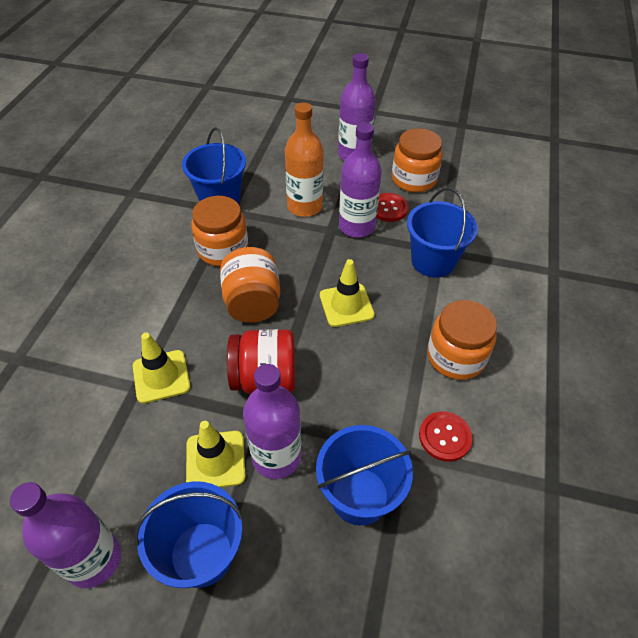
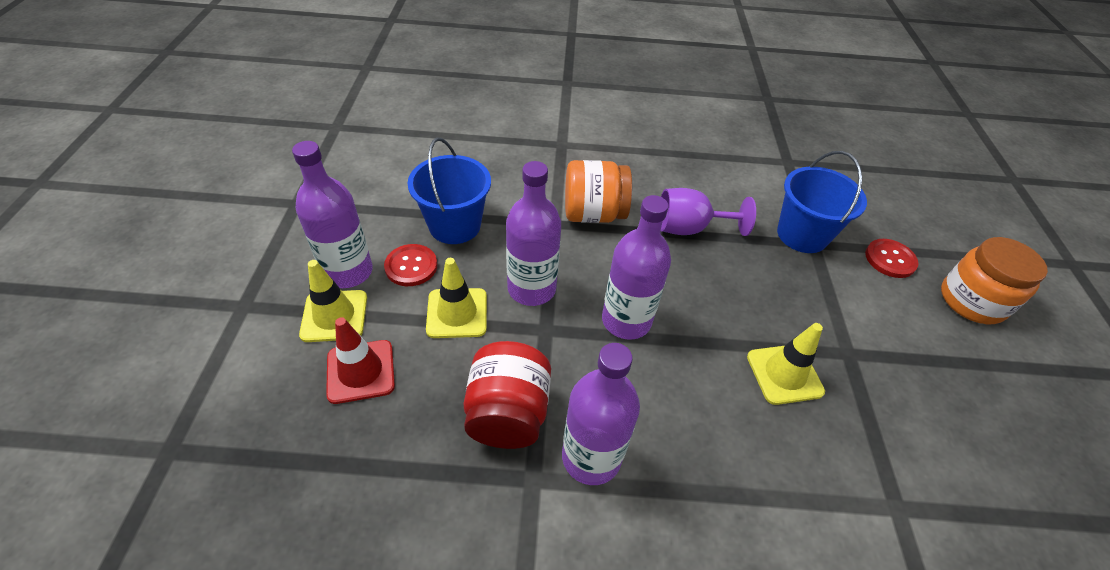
blue bucket: 4 -> 2
orange bottle: 1 -> 0
orange jar: 4 -> 2
purple goblet: 0 -> 1
red traffic cone: 0 -> 1

